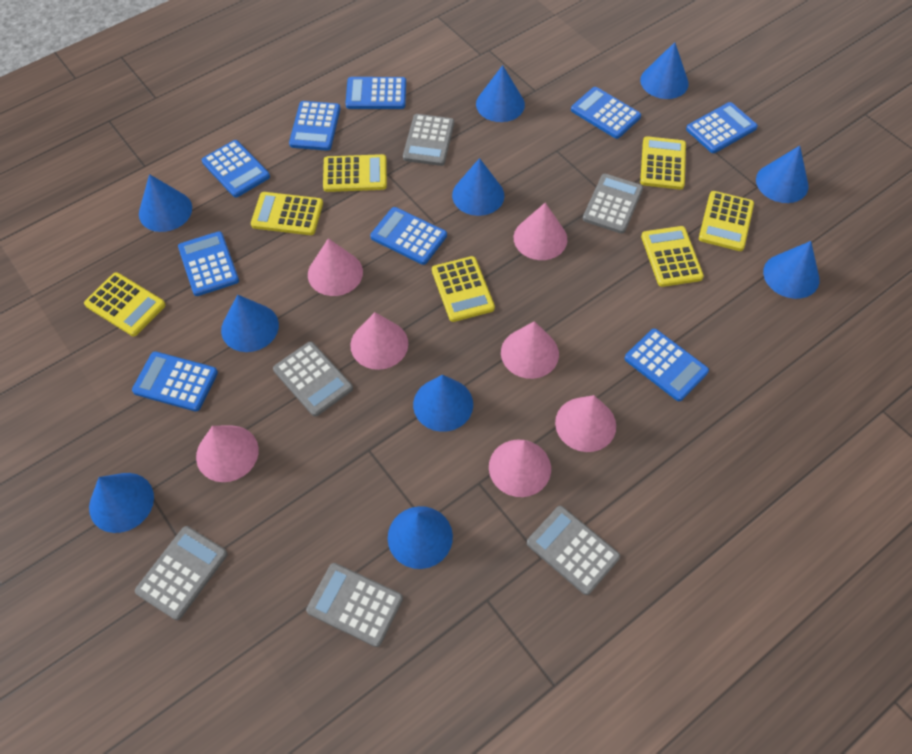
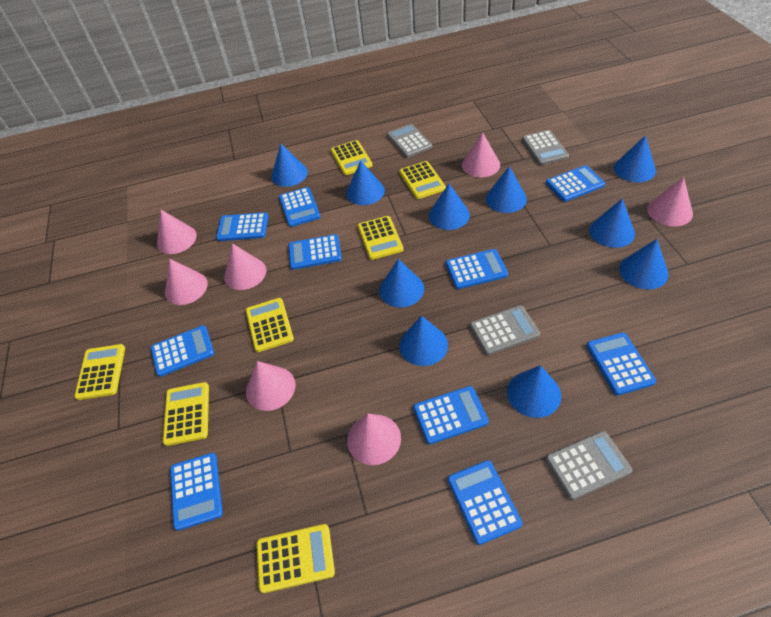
blue calculator: 9 -> 10
grey calculator: 6 -> 4

